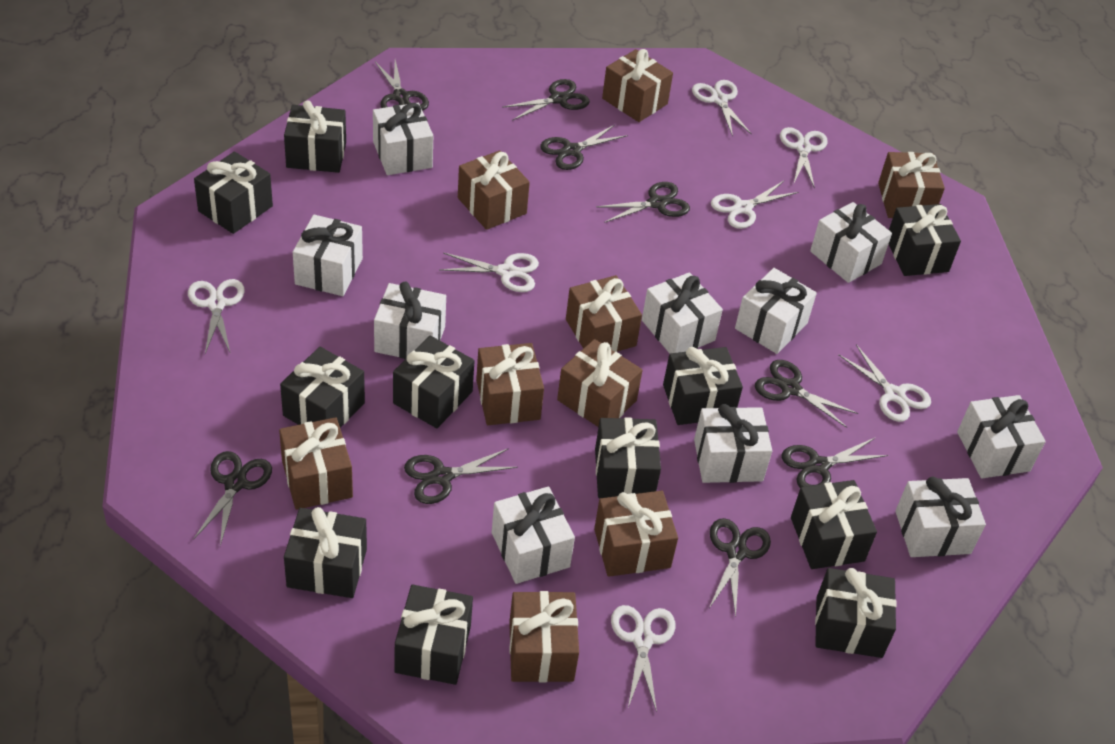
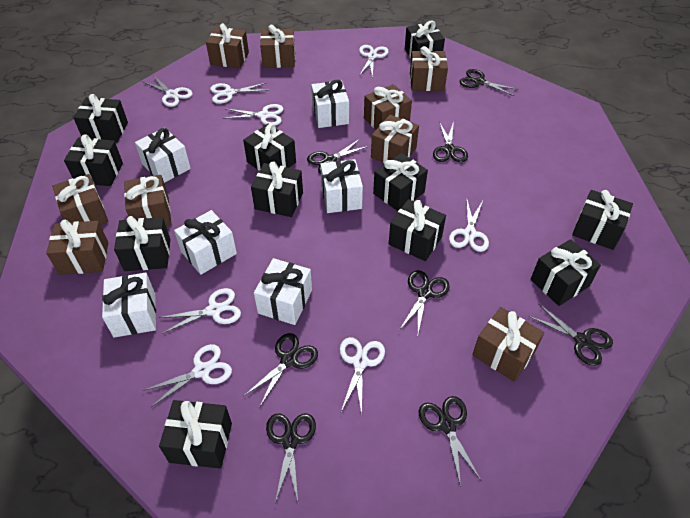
black scissors: 9 -> 8
white gift: 10 -> 6
white scissors: 7 -> 8

